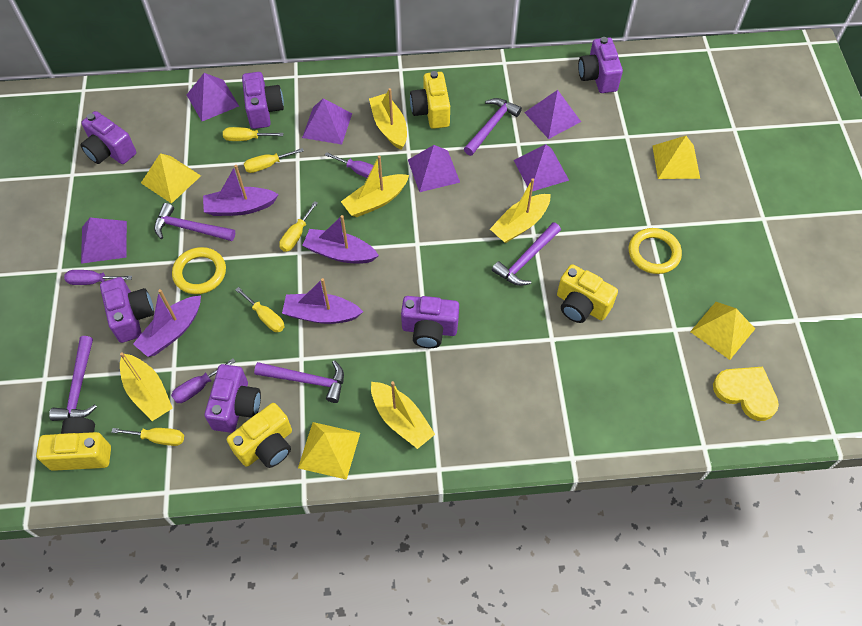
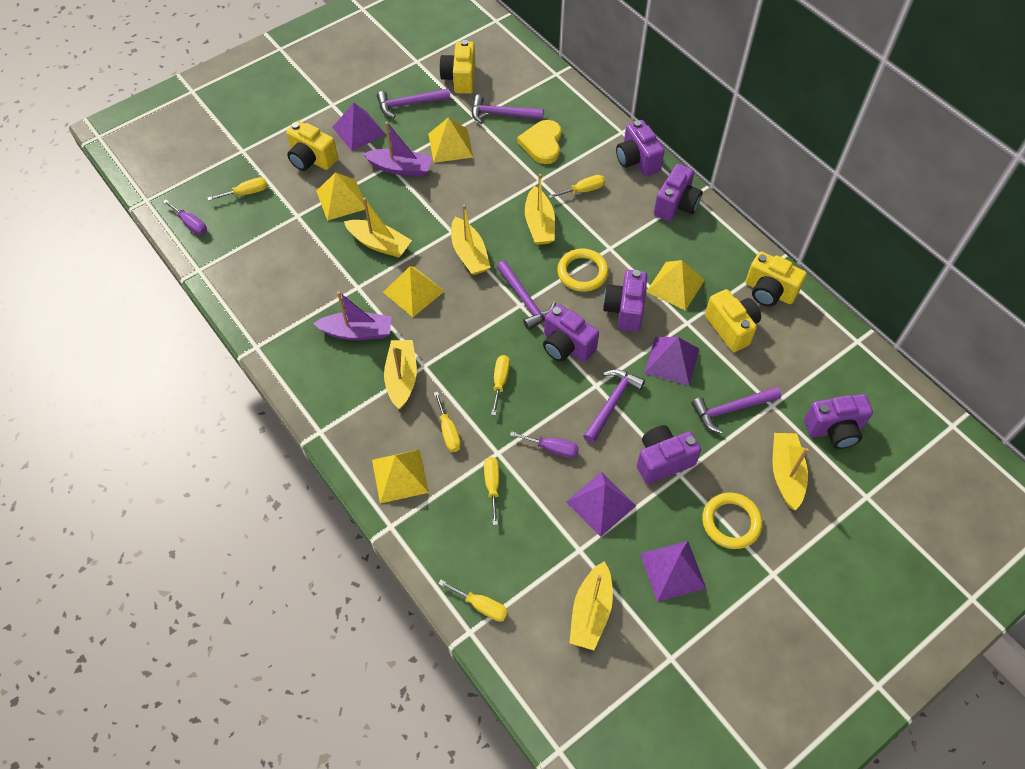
purple boat: 4 -> 2
purple pyramid: 6 -> 4
purple screwdriver: 3 -> 2
yellow boat: 5 -> 6
yellow pyramid: 4 -> 5
yellow screwdriver: 5 -> 6

